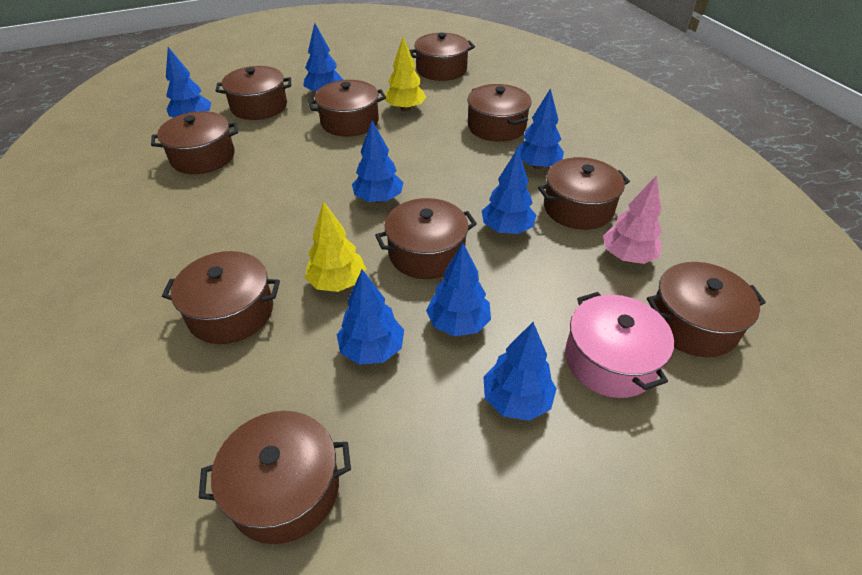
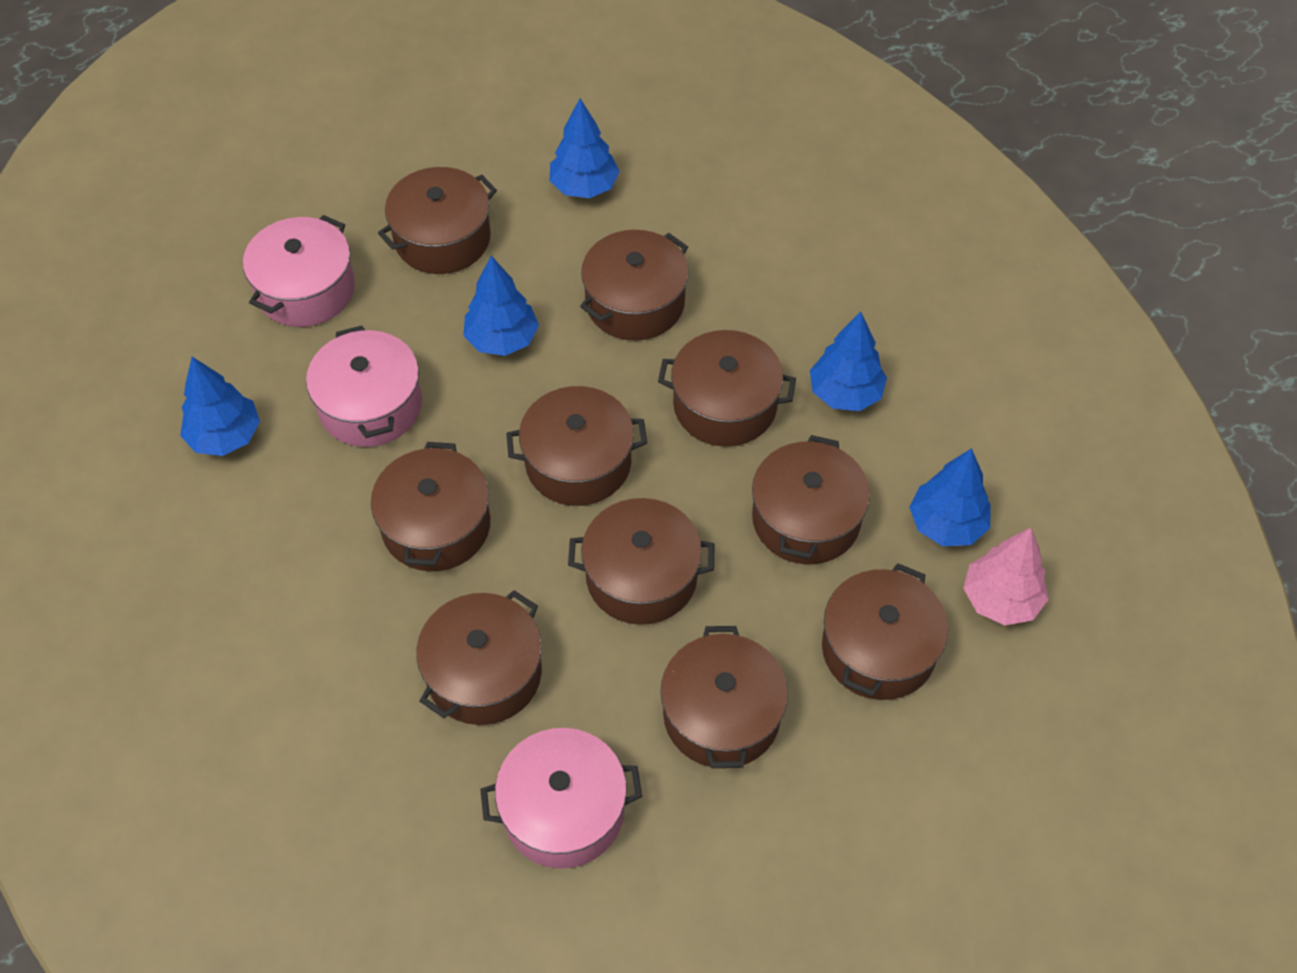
blue tree: 8 -> 5
pink pot: 1 -> 3
yellow tree: 2 -> 0

